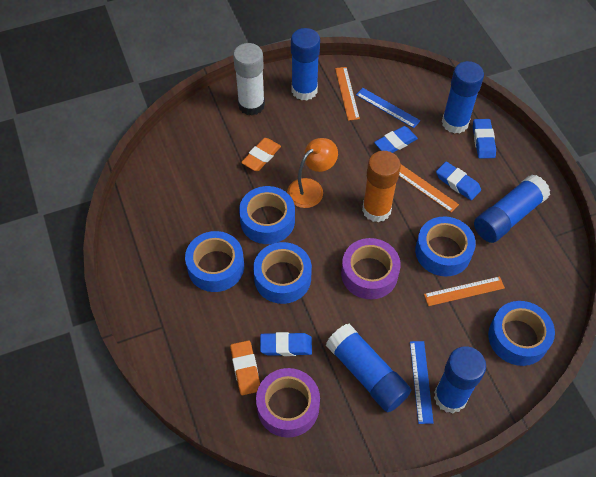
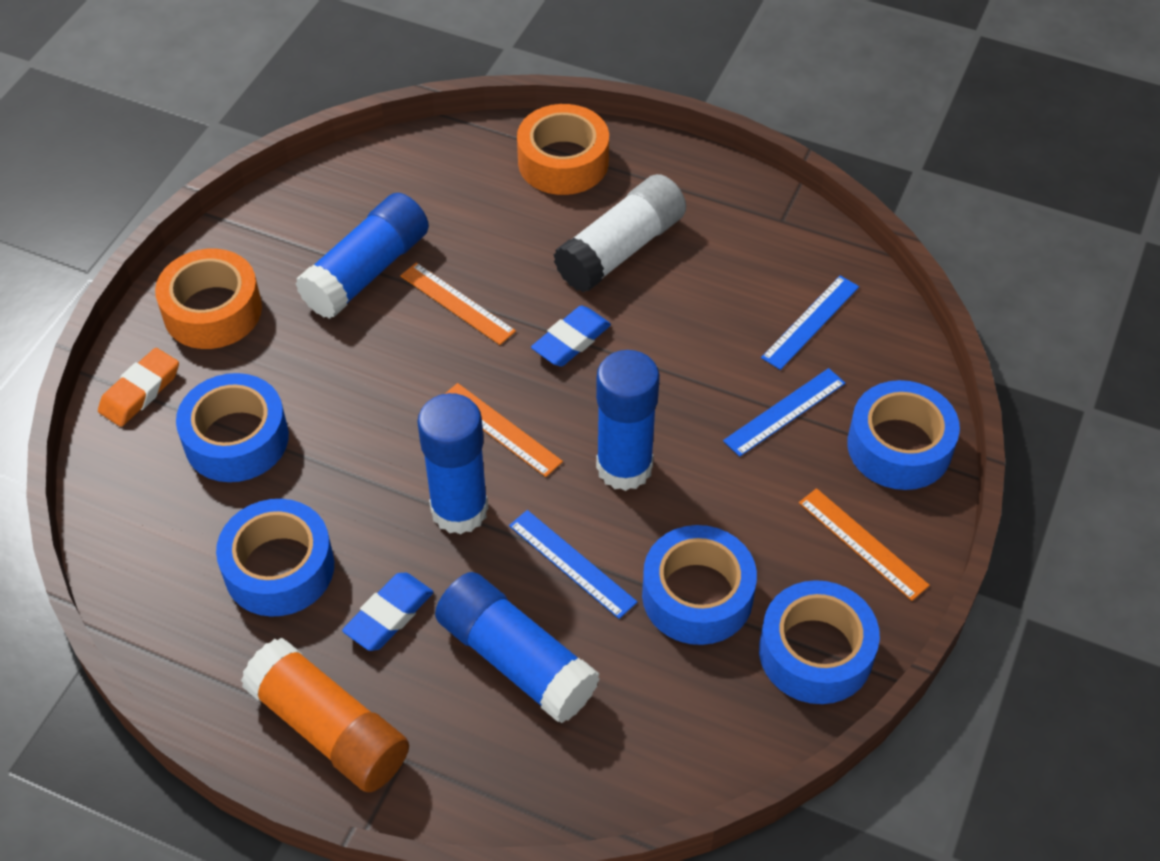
blue eraser: 4 -> 2
blue glue stick: 5 -> 4
blue ruler: 2 -> 3
orange eraser: 2 -> 1
orange lamp: 1 -> 0
orange tape: 0 -> 2
purple tape: 2 -> 0

